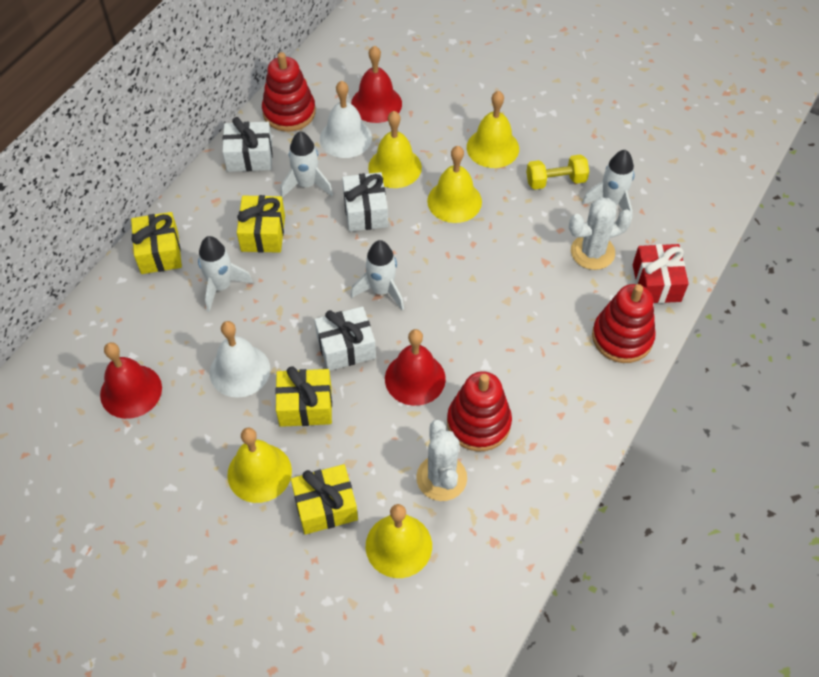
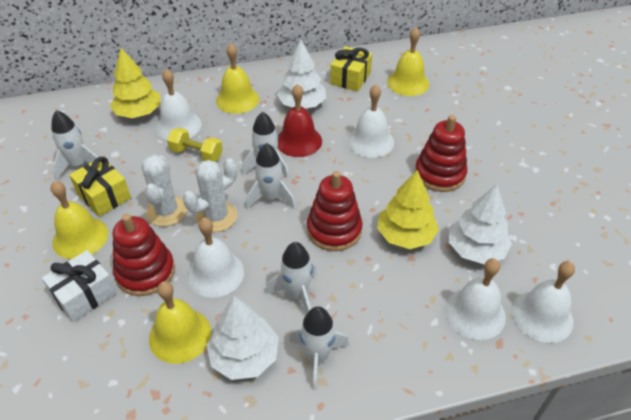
red bell: 3 -> 1
red gift: 1 -> 0
white bell: 2 -> 5
white gift: 3 -> 1
white rocket: 4 -> 5
white tree: 0 -> 3
yellow bell: 5 -> 4
yellow gift: 4 -> 2
yellow tree: 0 -> 2

